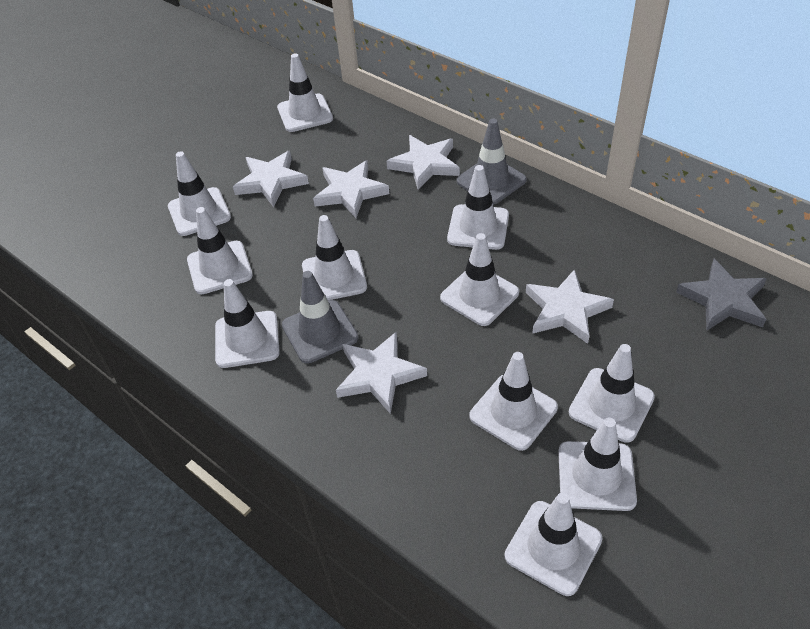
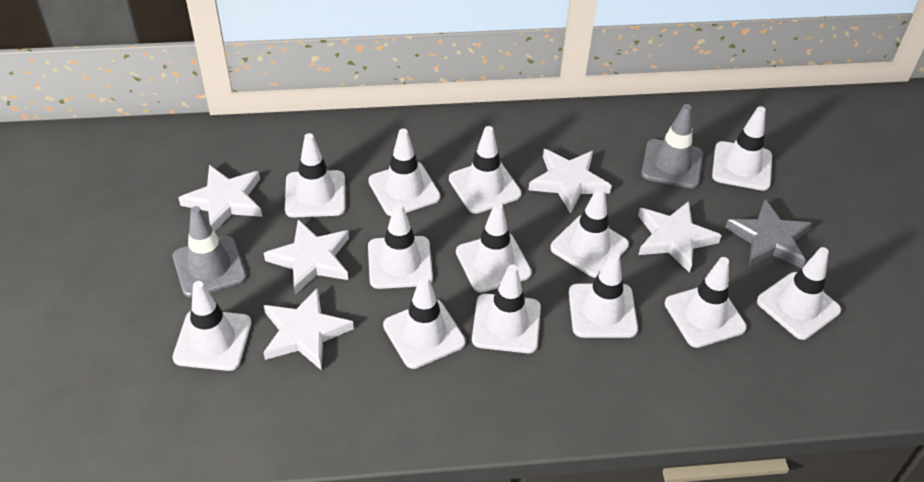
white traffic cone: 11 -> 13

